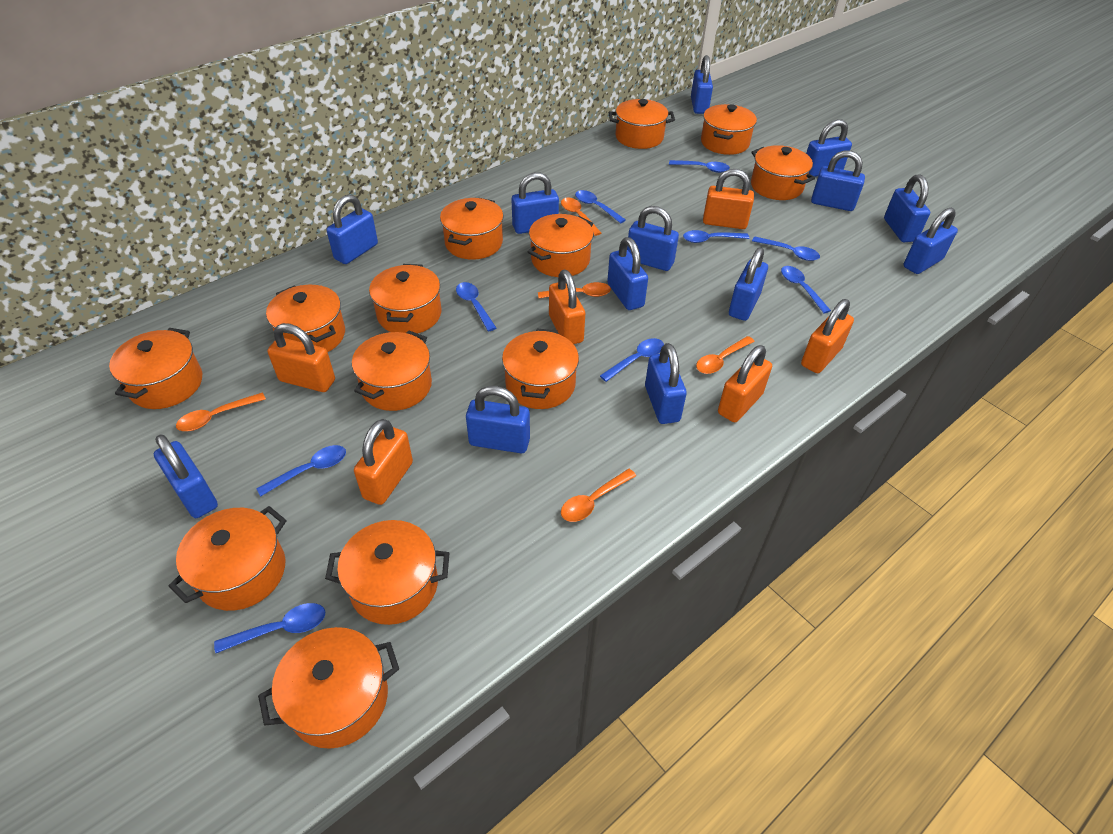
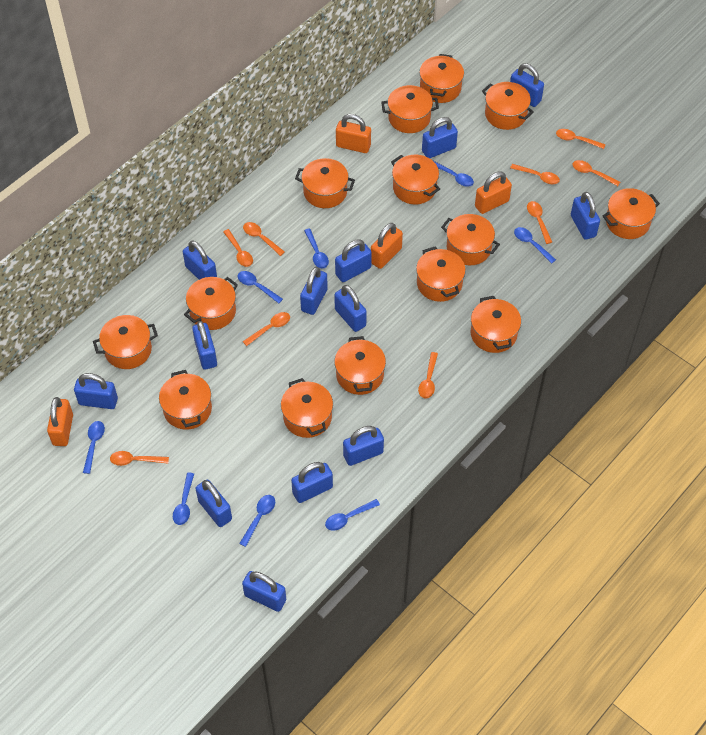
blue spoon: 9 -> 8
orange padlock: 6 -> 4
orange pot: 13 -> 14
orange spoon: 5 -> 9

